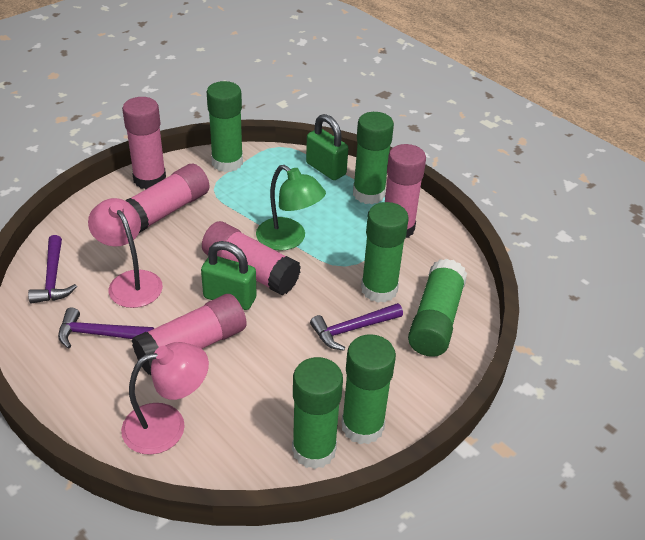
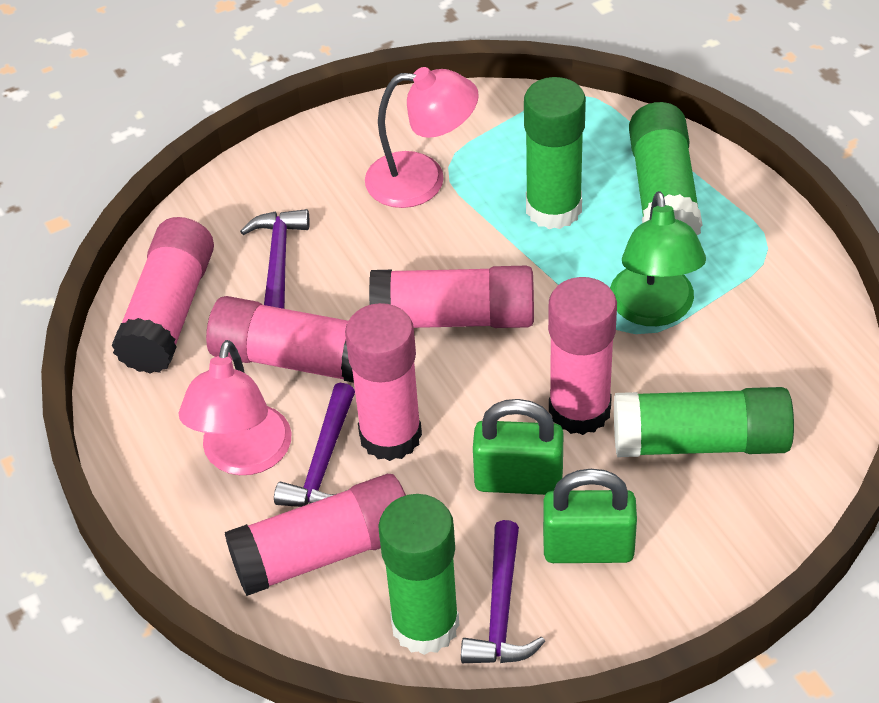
green glue stick: 6 -> 4
pink glue stick: 5 -> 6

